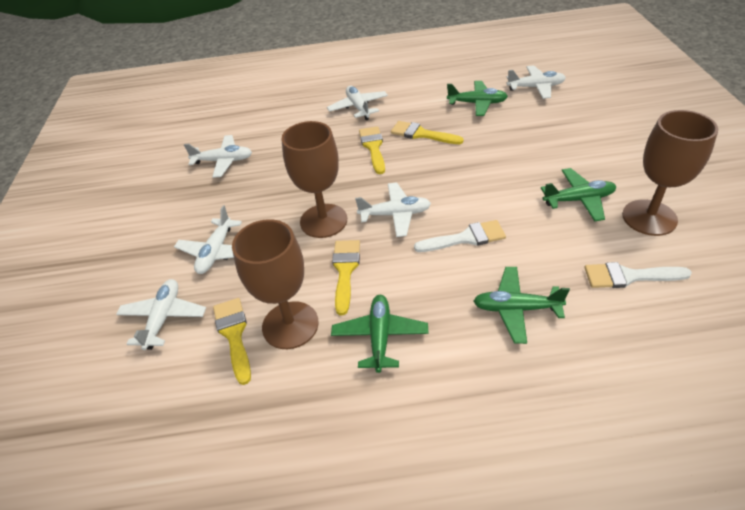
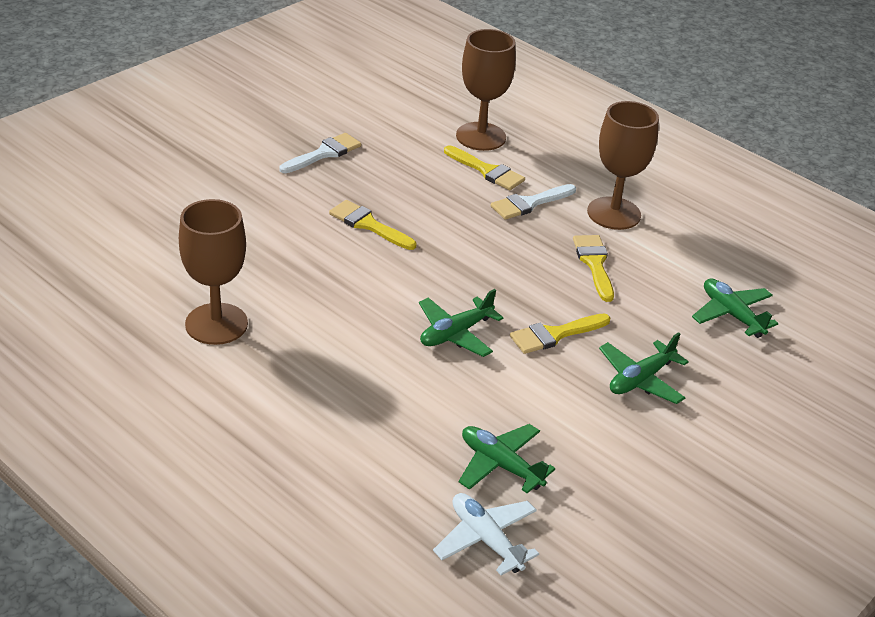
white plane: 6 -> 1

